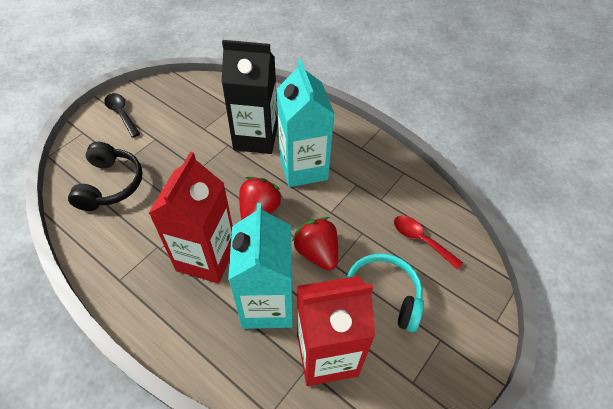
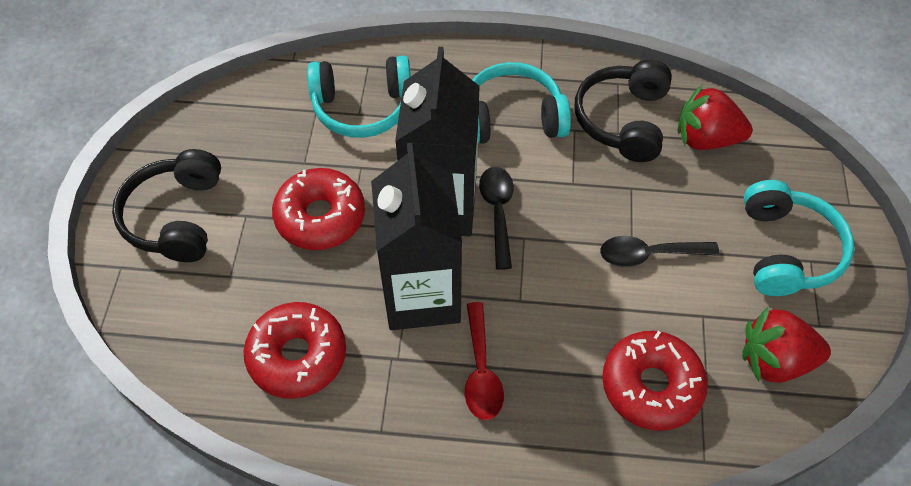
black carton: 1 -> 2
black headphones: 1 -> 2
black spoon: 1 -> 2
red carton: 2 -> 0
red donut: 0 -> 3
turquoise carton: 2 -> 0
turquoise headphones: 1 -> 3

